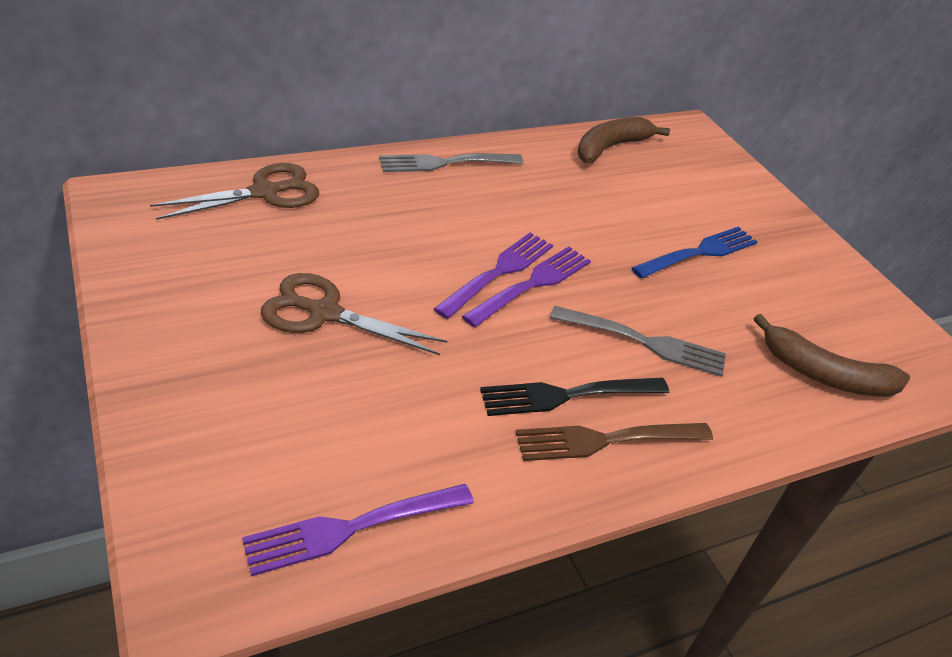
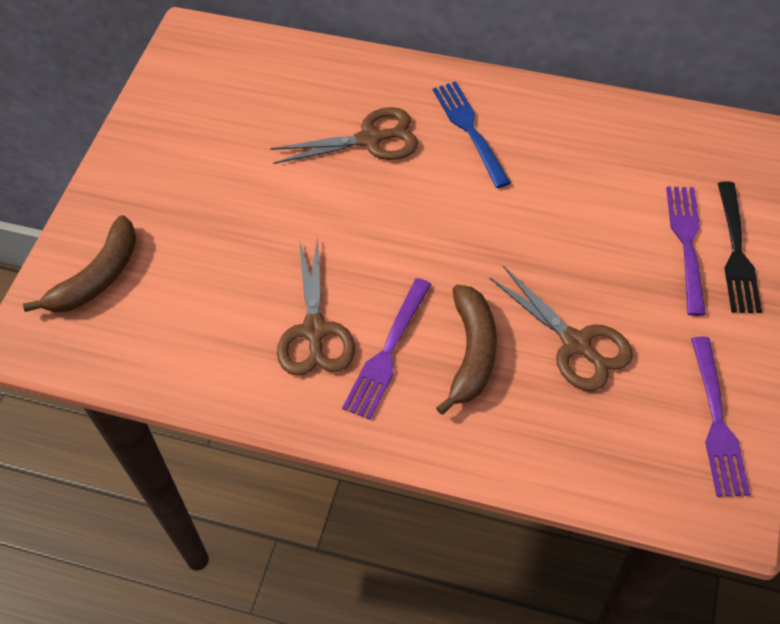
brown fork: 1 -> 0
brown scissors: 2 -> 3
grey fork: 2 -> 0

